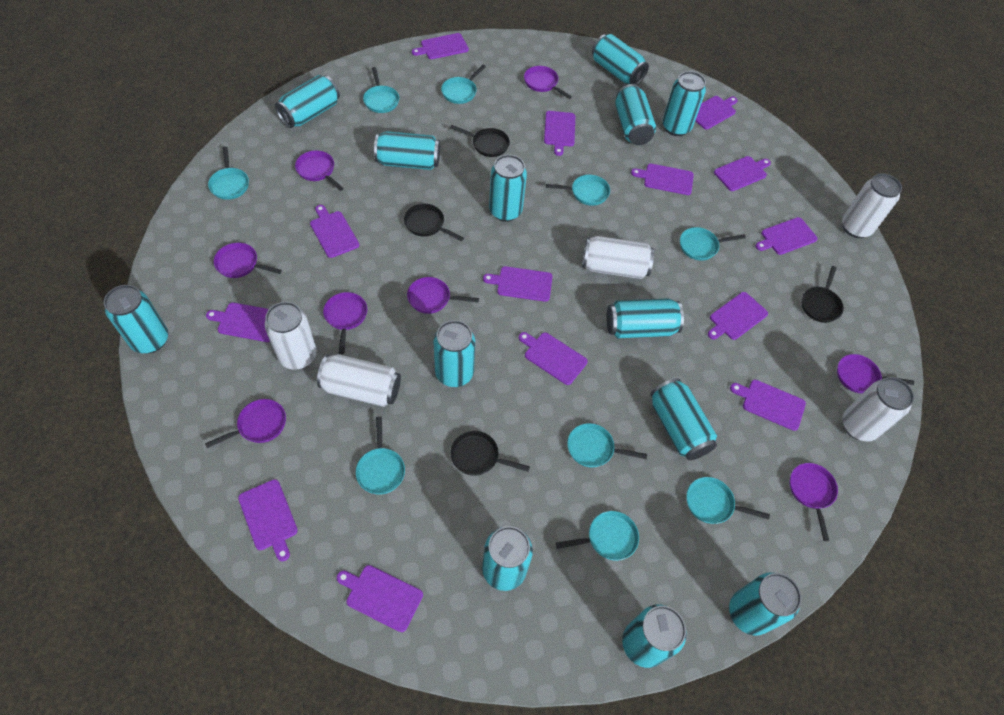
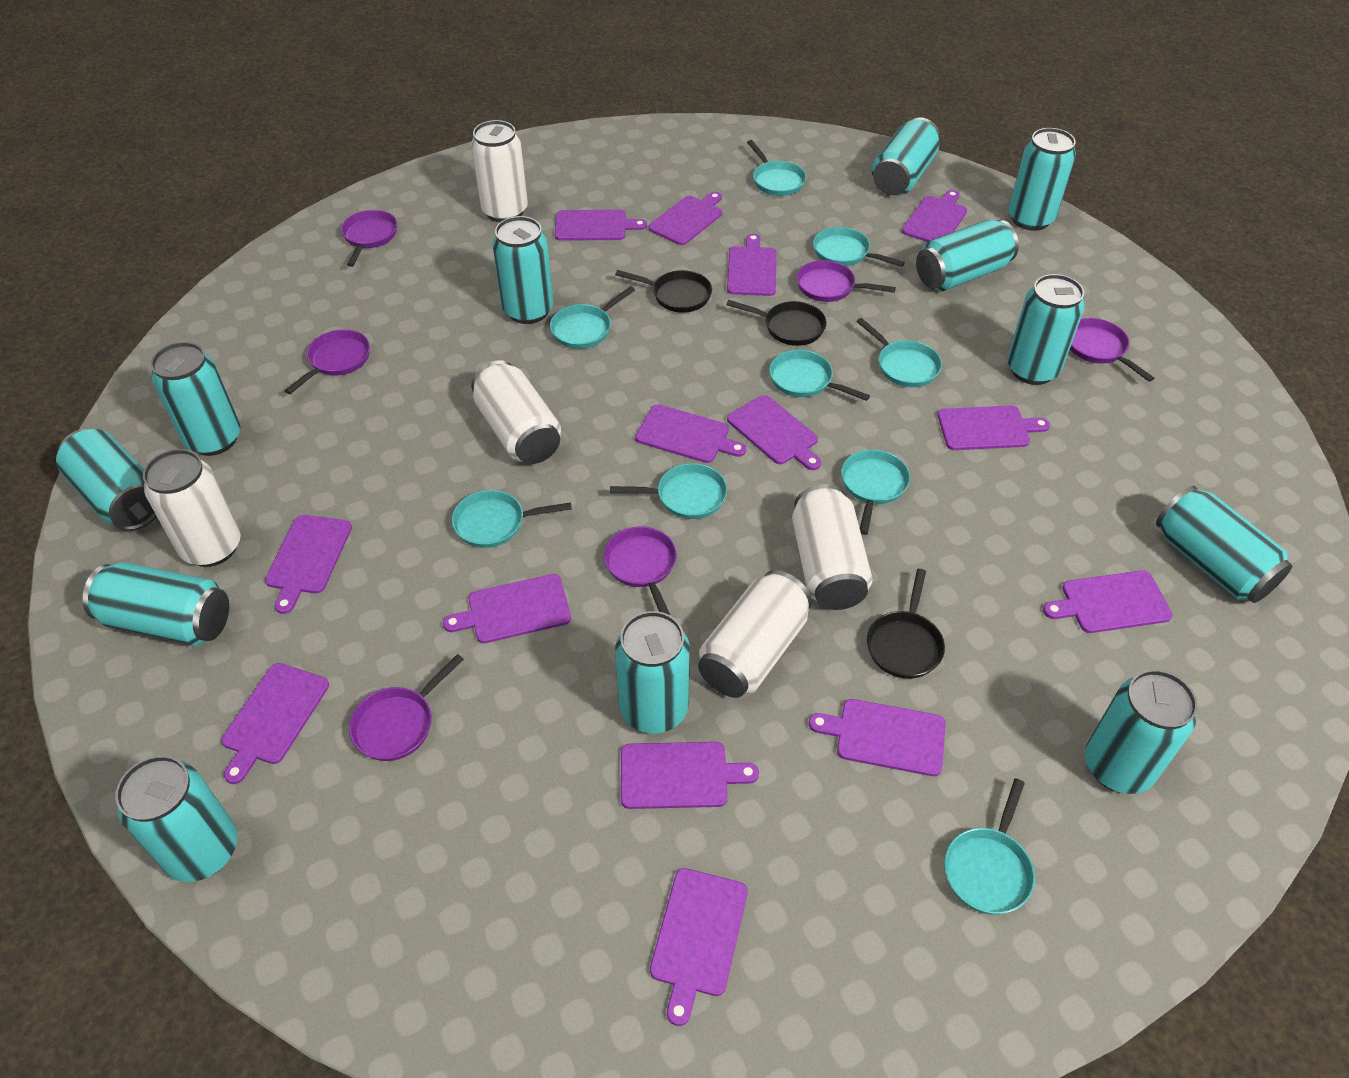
black pan: 4 -> 3
purple pan: 8 -> 6
turquoise can: 13 -> 12

